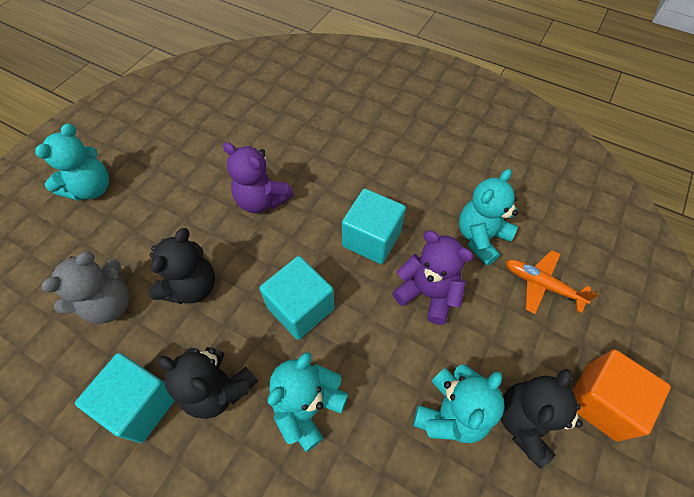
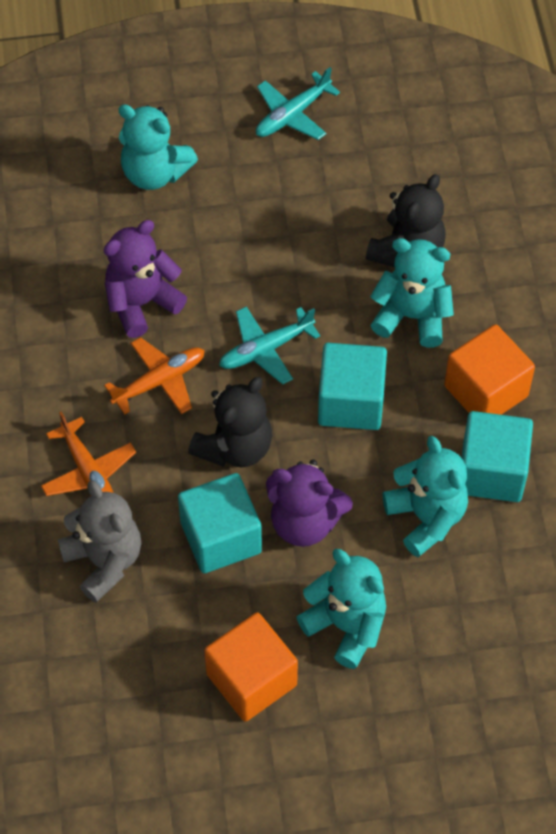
black teddy bear: 3 -> 2
orange cube: 1 -> 2
orange plane: 1 -> 2
turquoise plane: 0 -> 2

